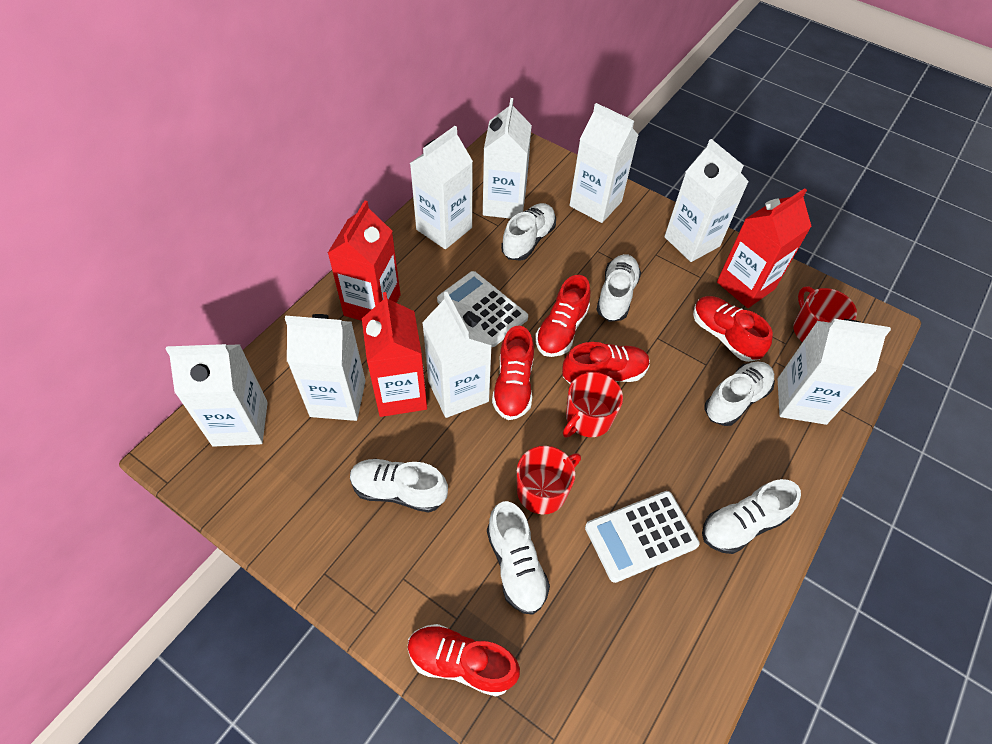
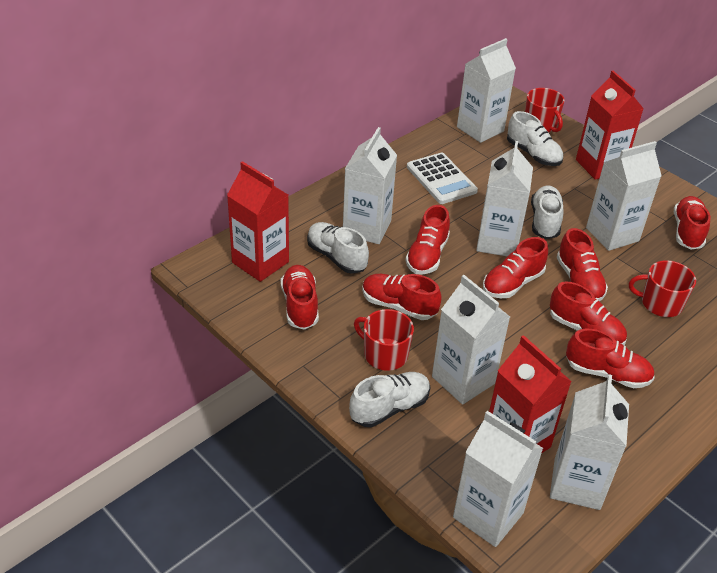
red shoe: 5 -> 8
white calculator: 2 -> 1
white carton: 8 -> 7
white shoe: 6 -> 4

